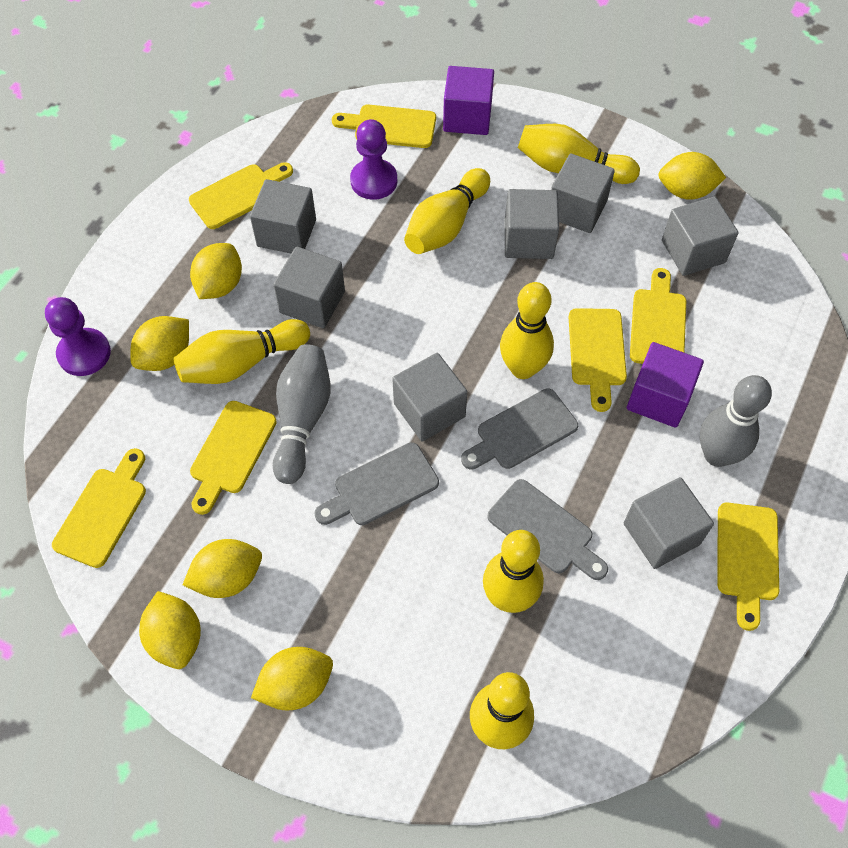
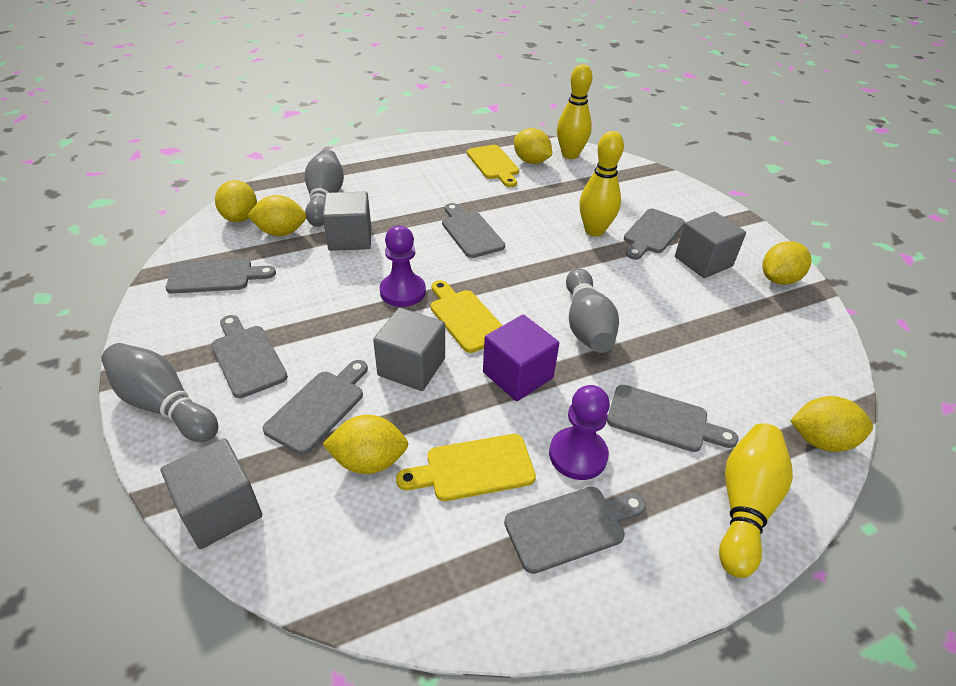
grey bowling pin: 2 -> 3
grey cube: 7 -> 4
grey cutting board: 3 -> 7
purple cube: 2 -> 1
yellow bowling pin: 6 -> 3
yellow cutting board: 7 -> 3

